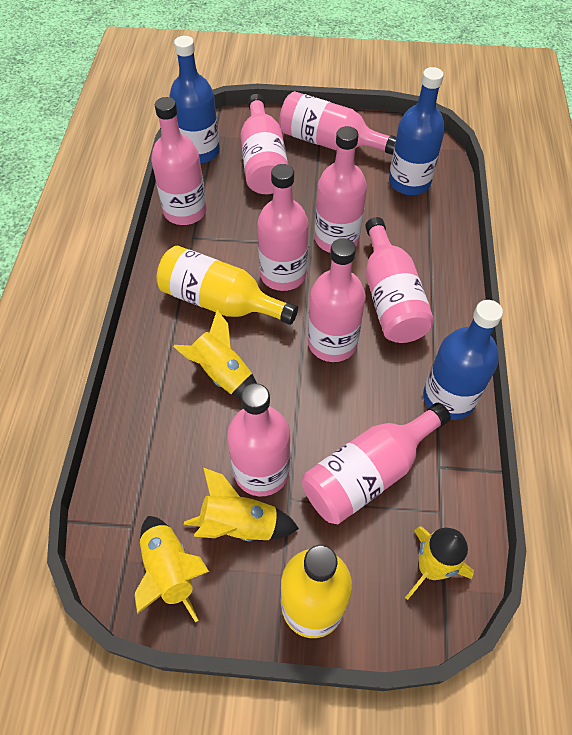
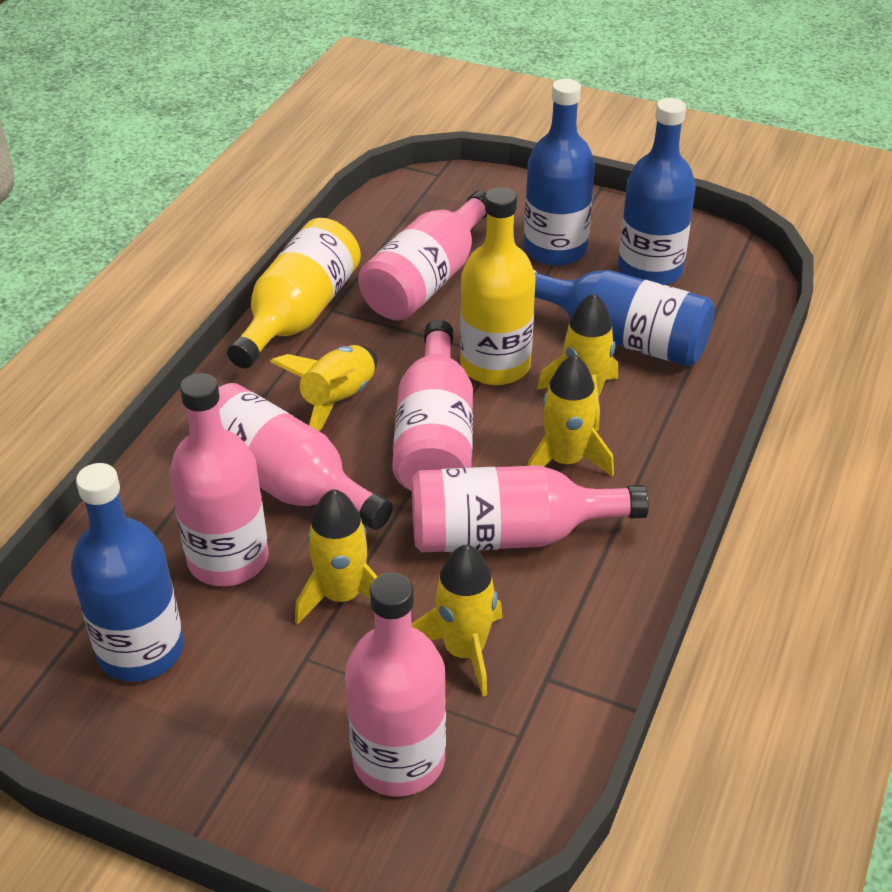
blue bottle: 3 -> 4
pink bottle: 9 -> 6
yellow rocket: 4 -> 5

